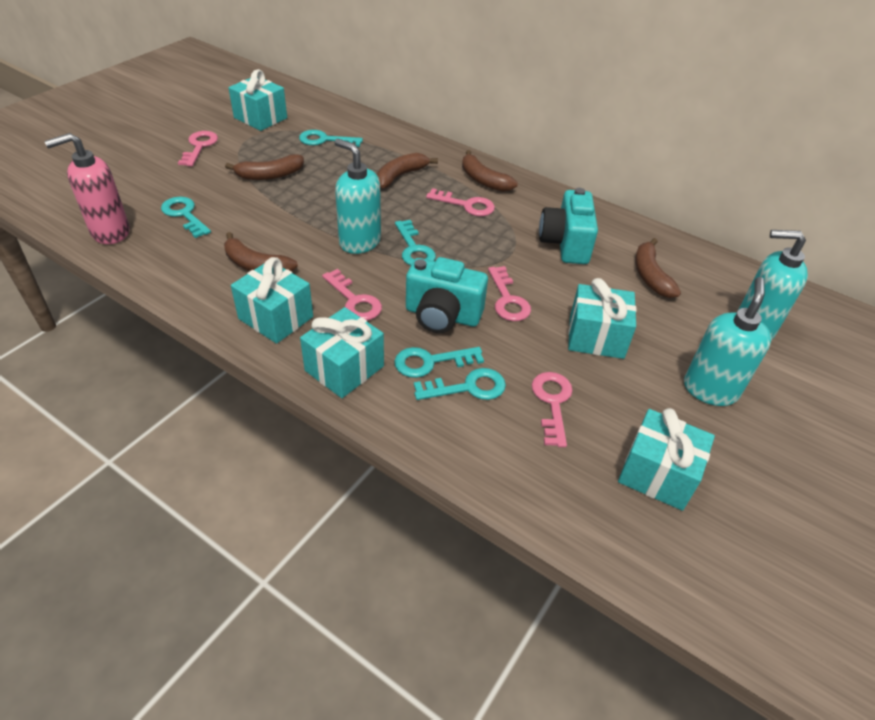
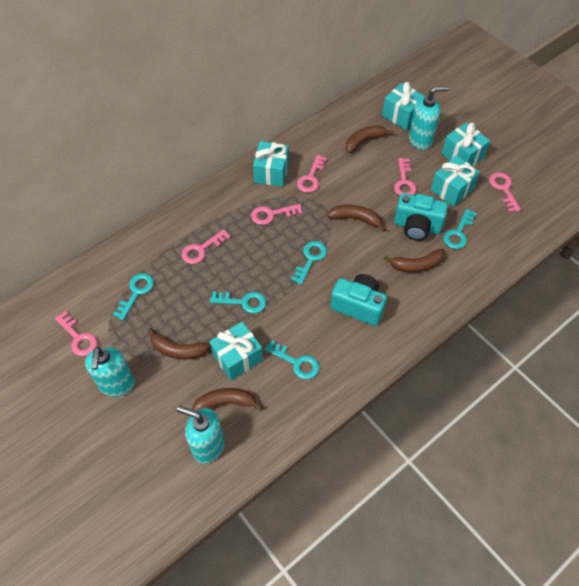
pink key: 5 -> 6
pink soap dispenser: 1 -> 0

